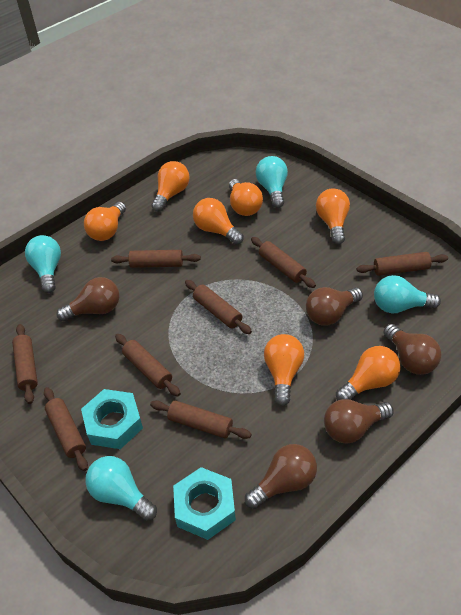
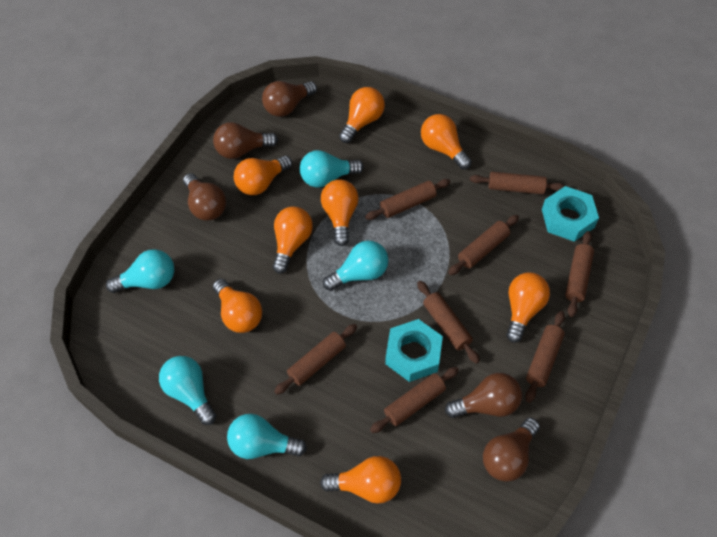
orange light bulb: 7 -> 8
turquoise light bulb: 4 -> 5

